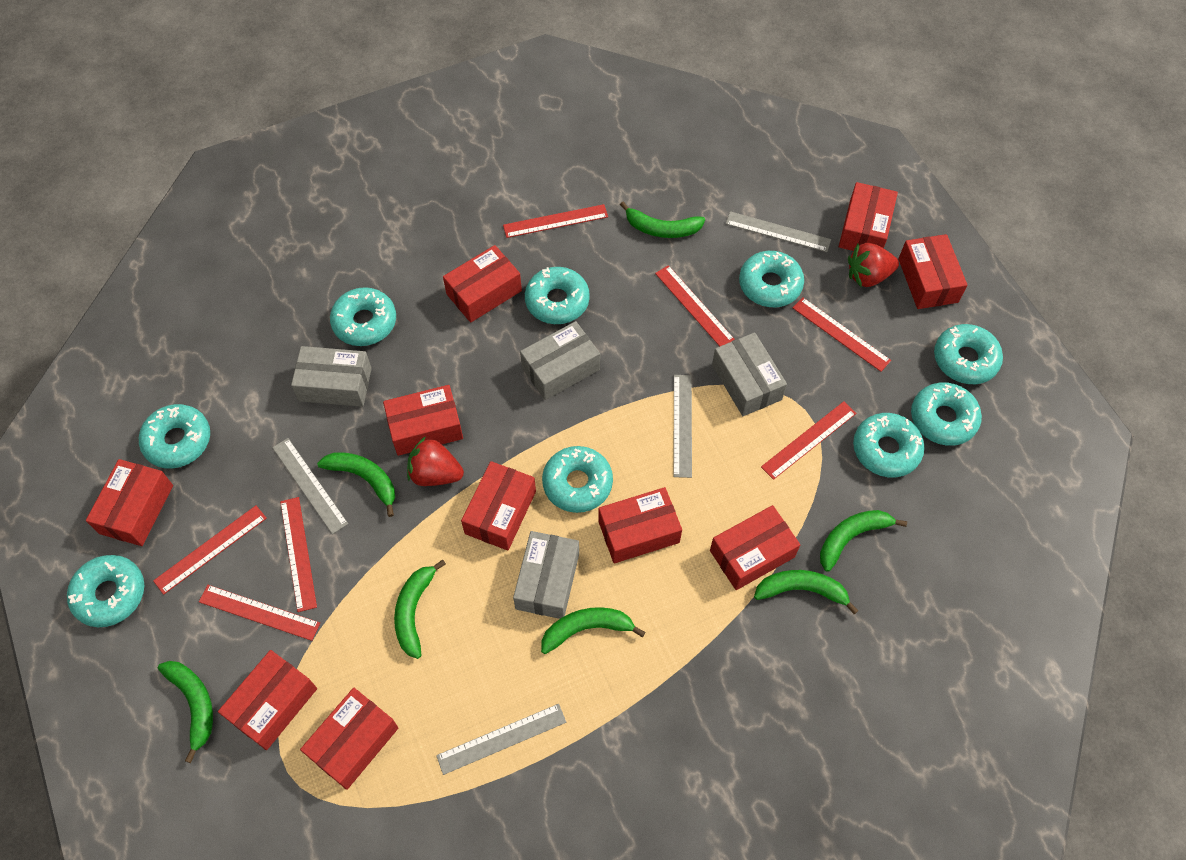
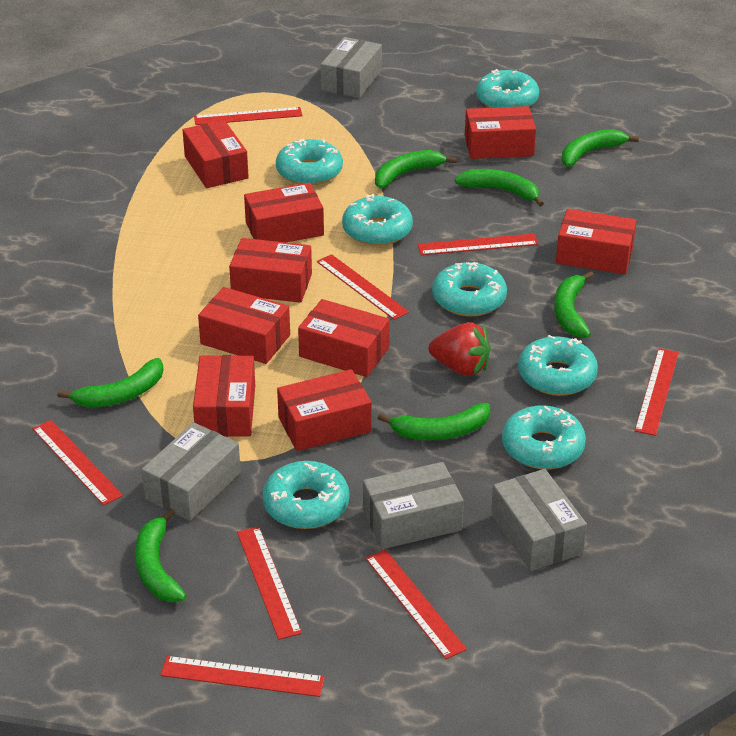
grey ruler: 4 -> 0
red box: 10 -> 9
red ruler: 7 -> 8
red strawberry: 2 -> 1
turquoise donut: 9 -> 7

